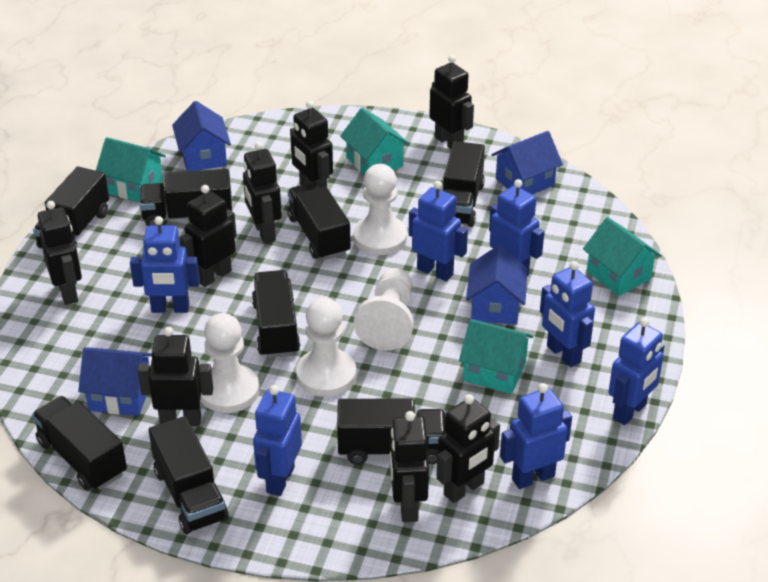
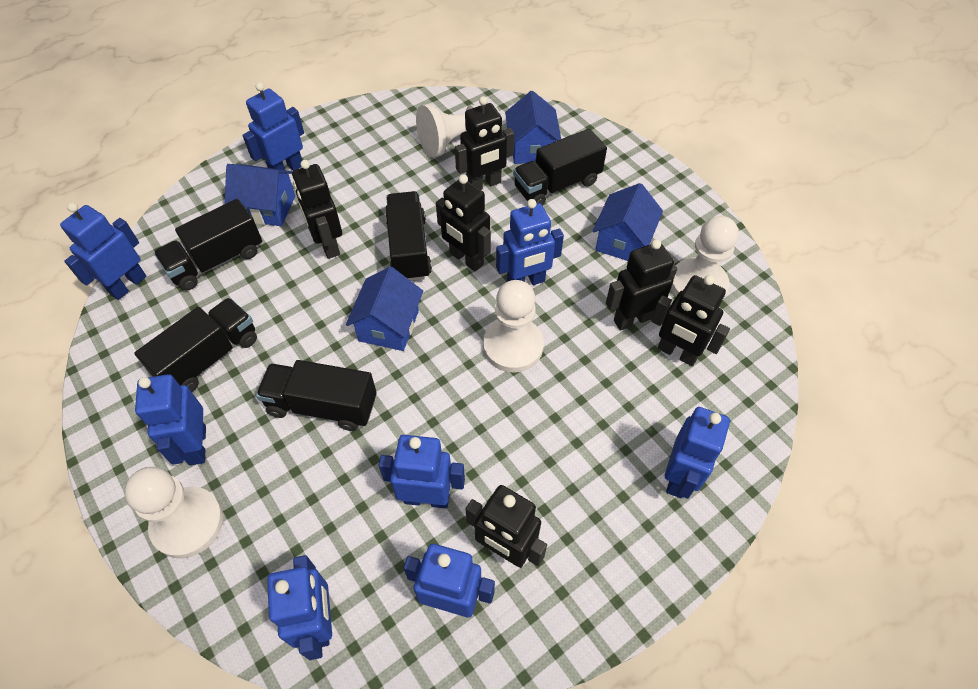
black robot: 8 -> 6
black truck: 8 -> 5
blue robot: 7 -> 8
turquoise house: 4 -> 0

